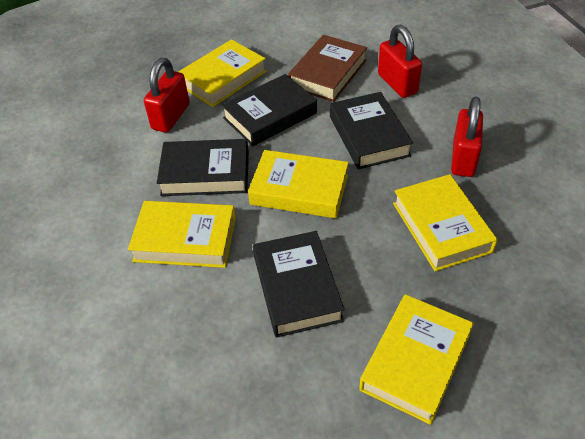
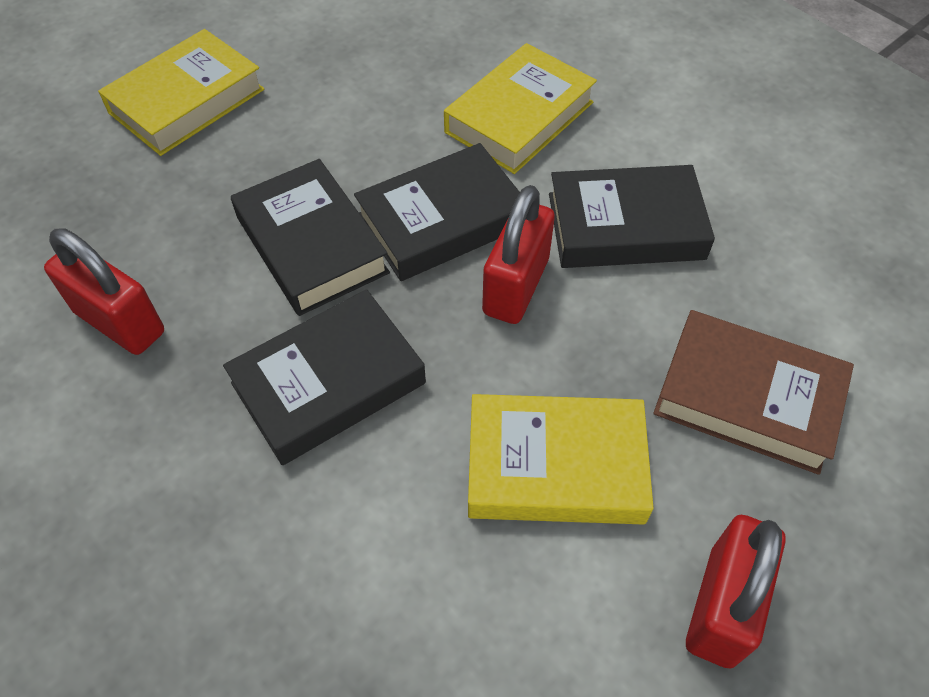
yellow book: 5 -> 3

